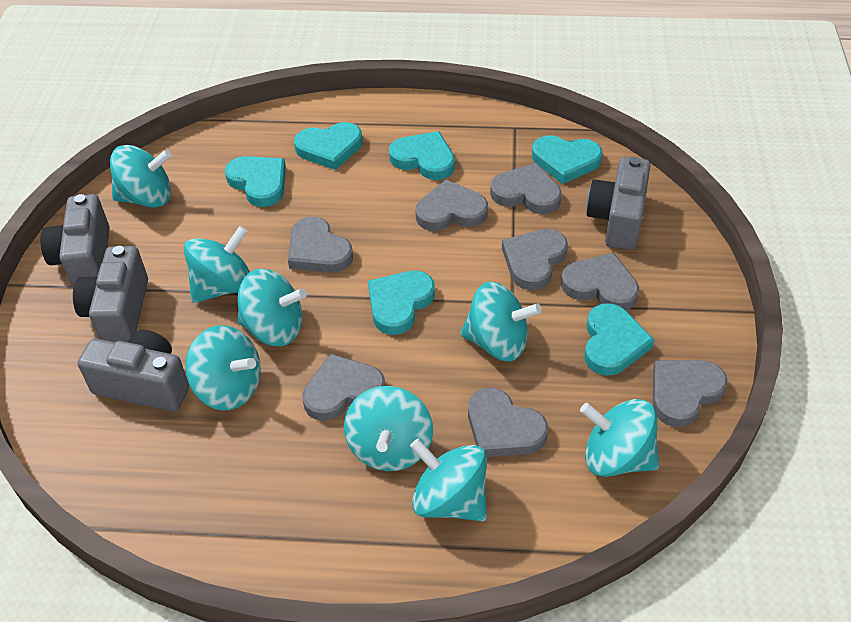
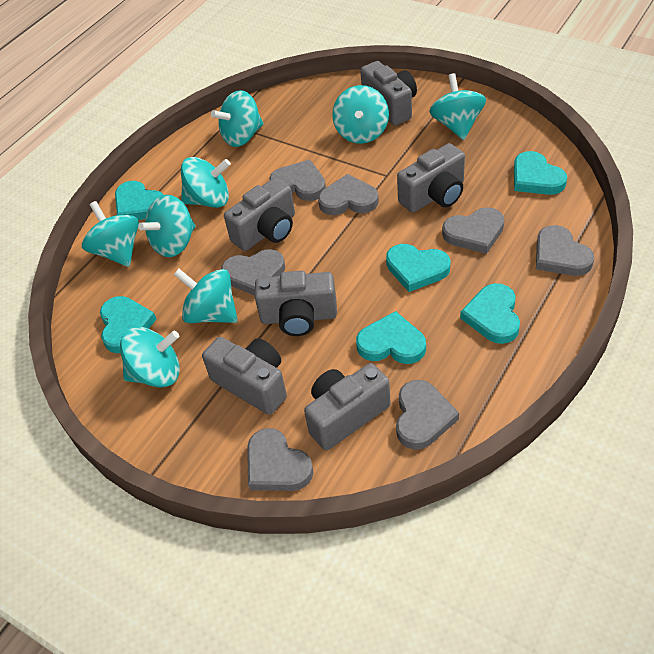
grey camera: 4 -> 6
grey heart: 8 -> 7

